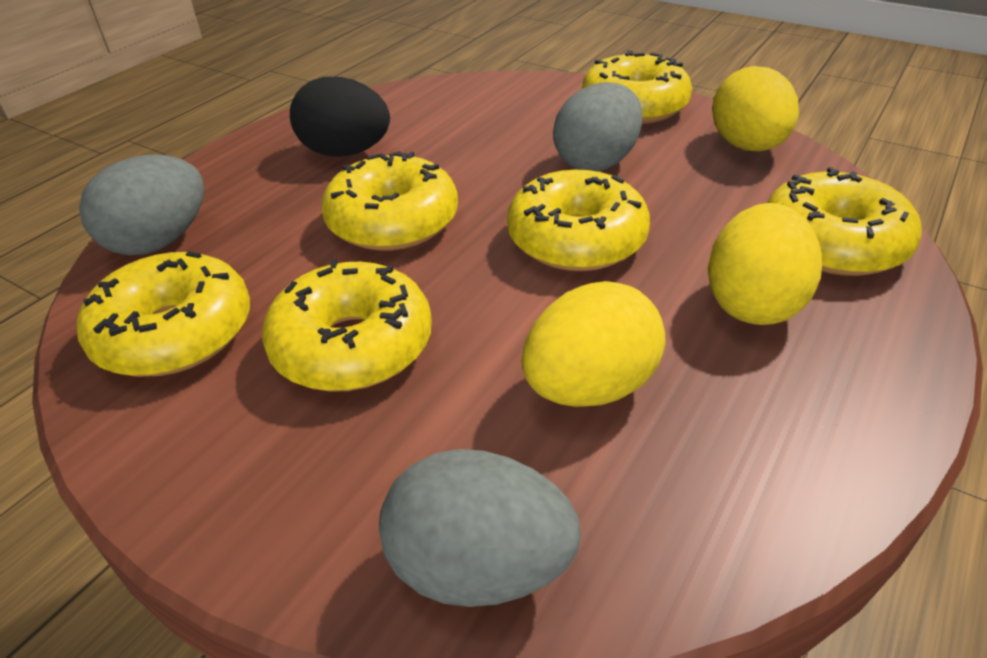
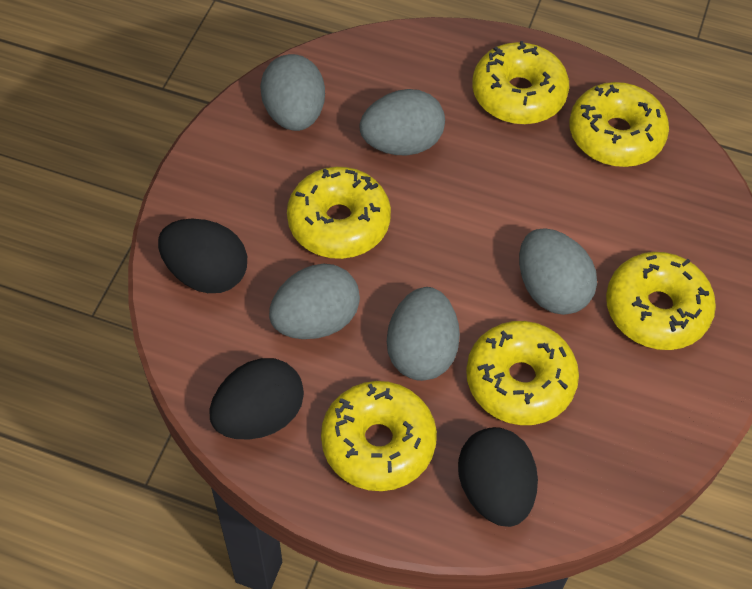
black egg: 1 -> 3
grey egg: 3 -> 5
yellow egg: 3 -> 0

